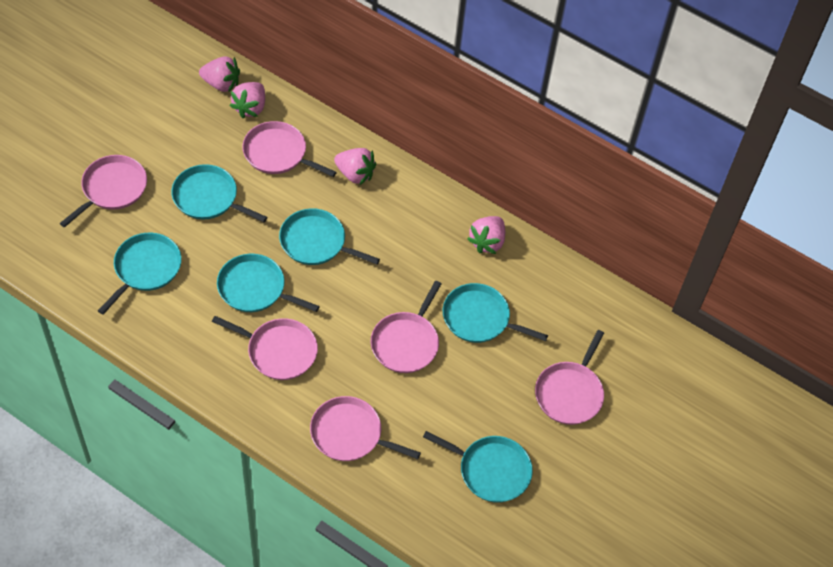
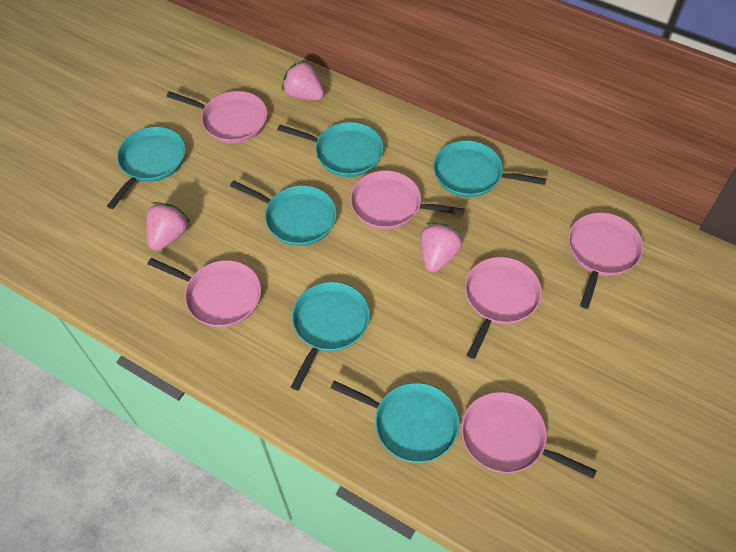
pink strawberry: 4 -> 3

